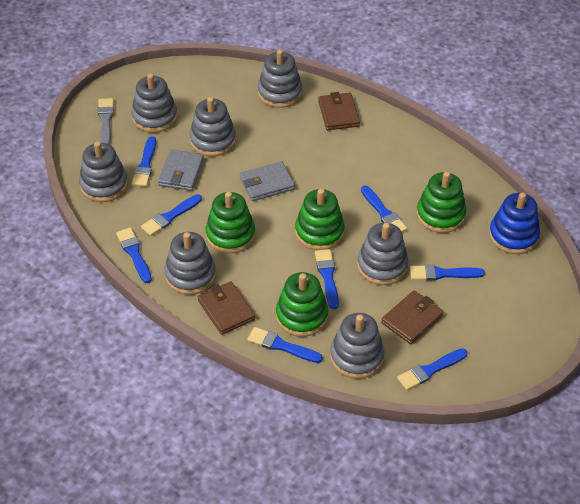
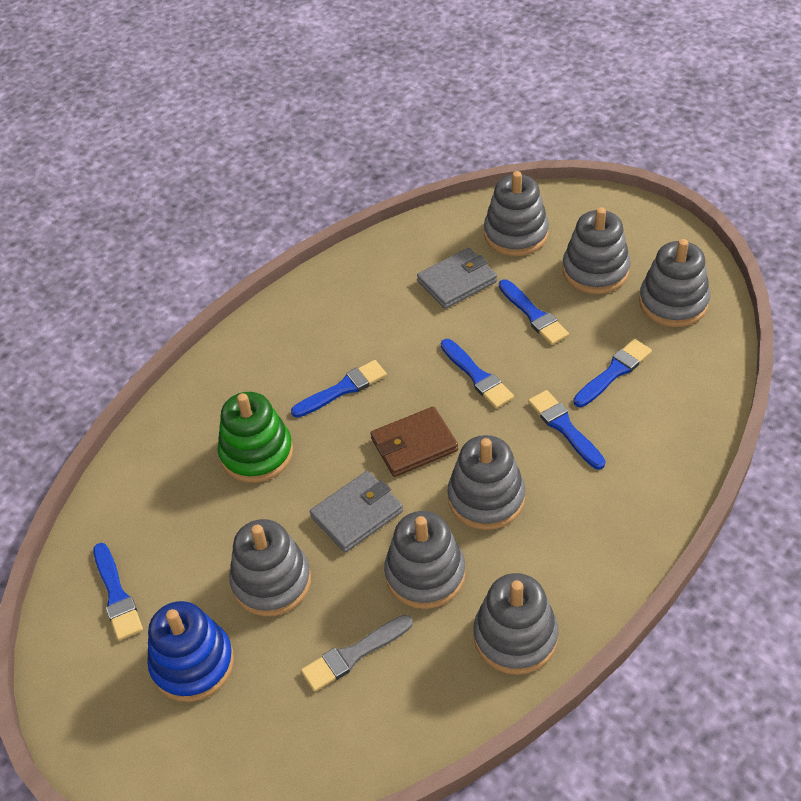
blue brush: 8 -> 6
brown wallet: 3 -> 1
green stacking toy: 4 -> 1

